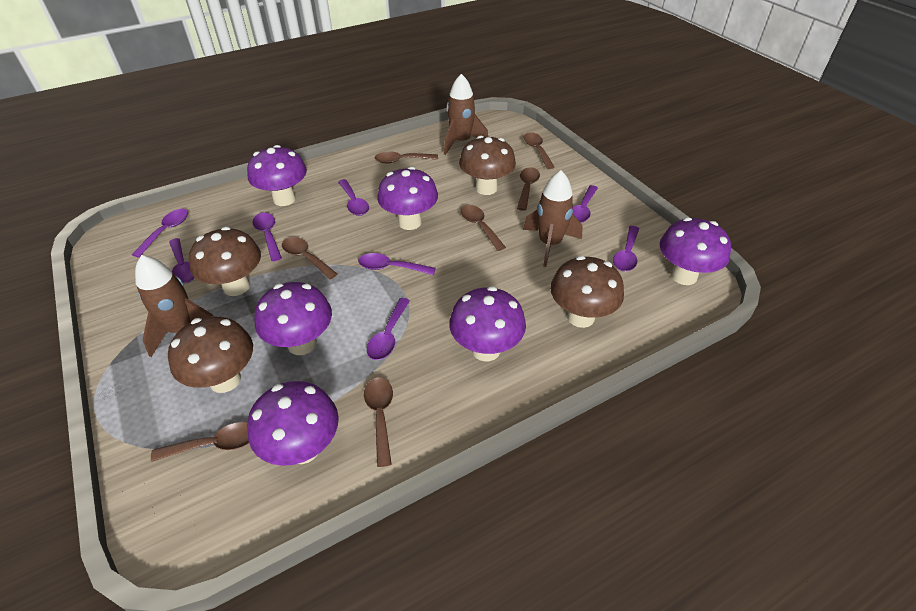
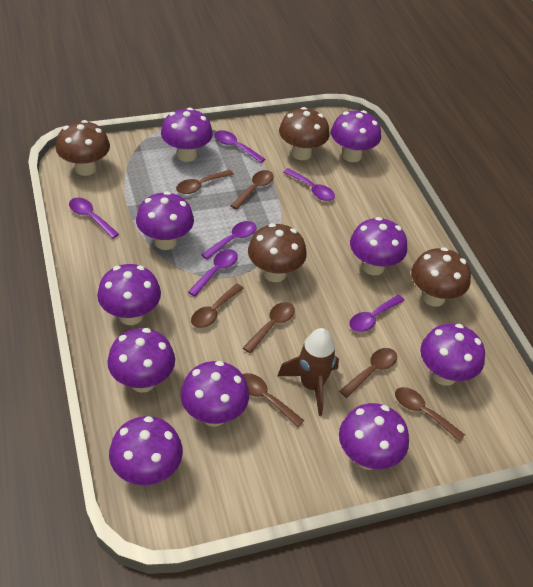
brown rocket: 3 -> 1
purple mushroom: 6 -> 10
purple spoon: 8 -> 6

